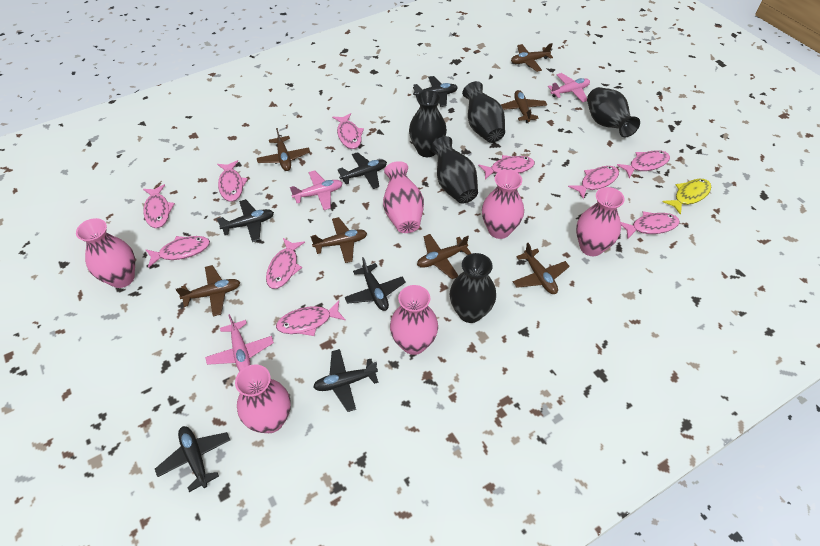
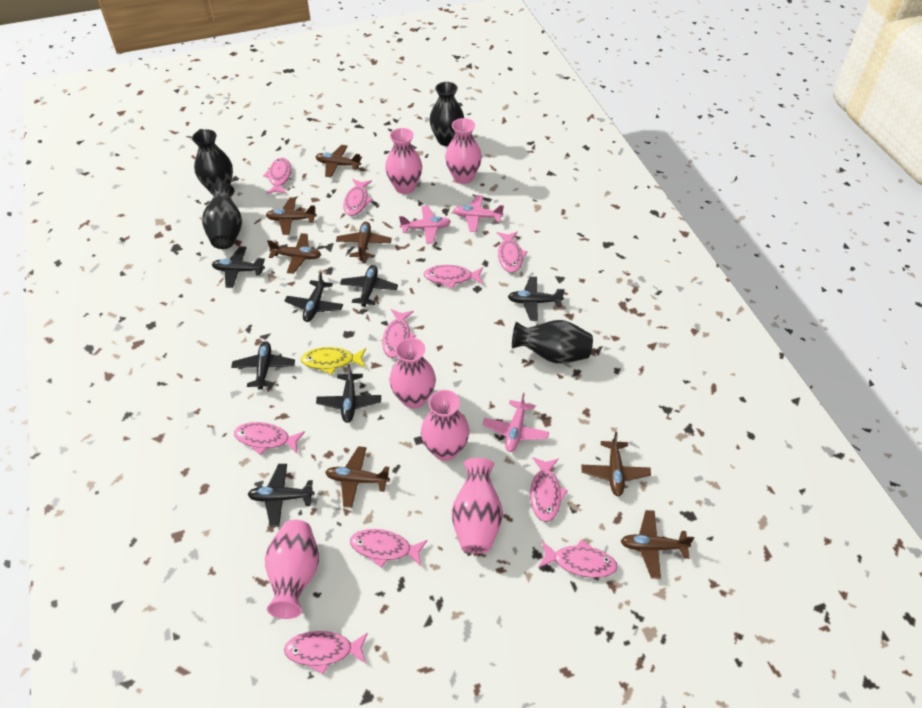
black plane: 6 -> 7
black vase: 5 -> 4

